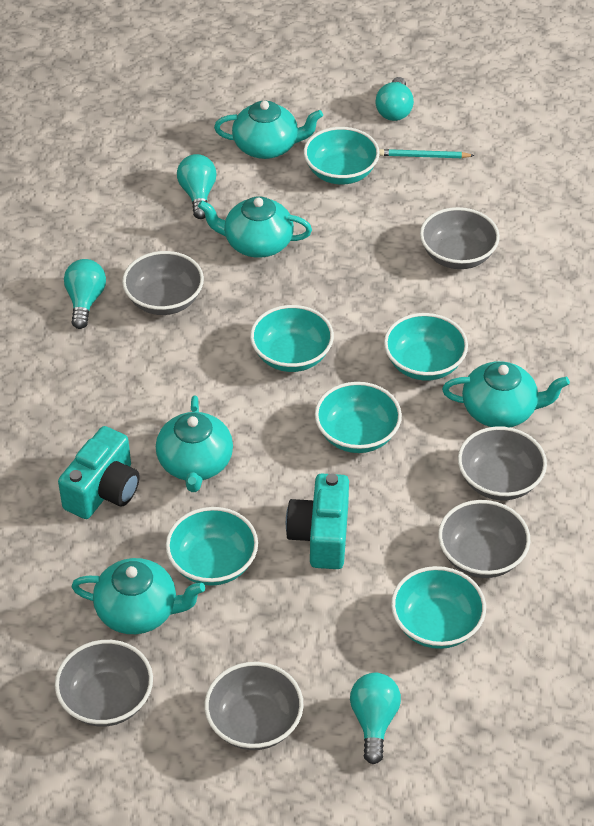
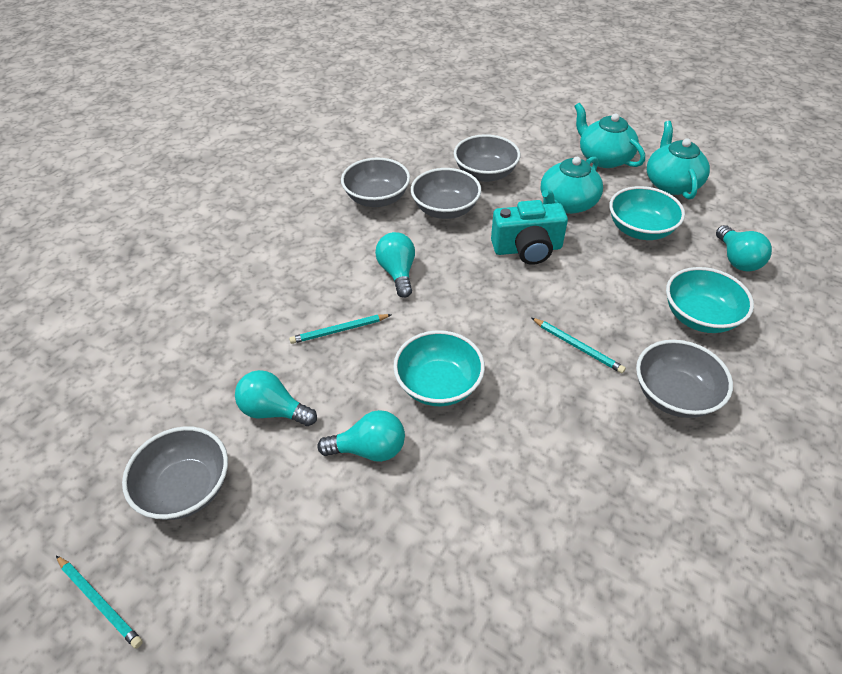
grey bowl: 6 -> 5
turquoise bowl: 6 -> 3
turquoise camera: 2 -> 1
turquoise pencil: 1 -> 3
turquoise teapot: 5 -> 3

